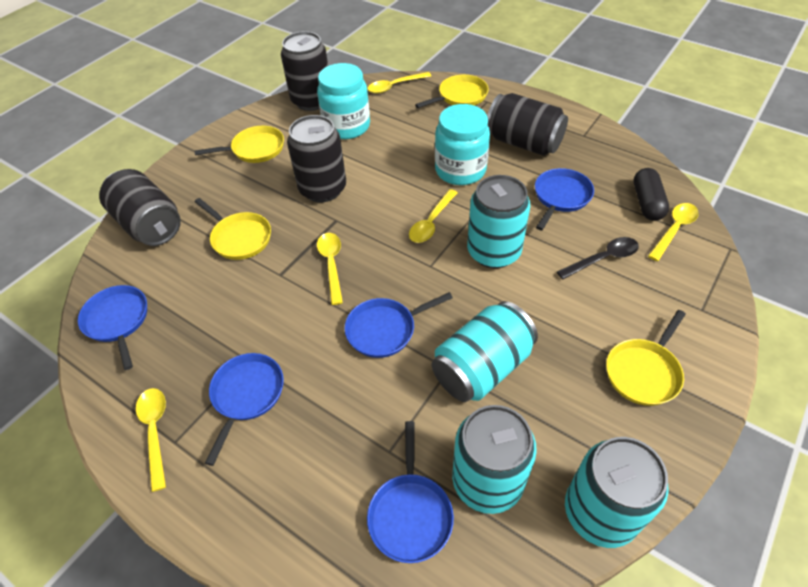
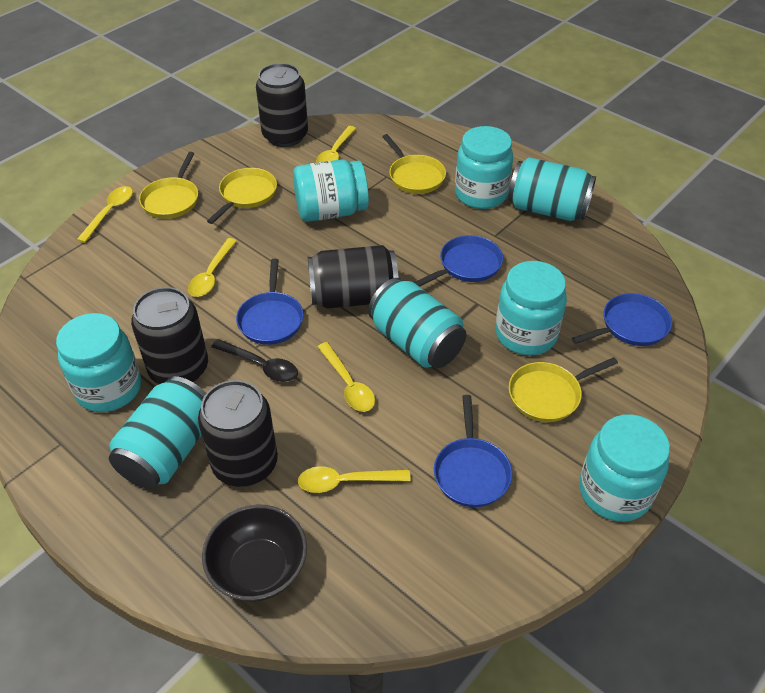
black bowl: 0 -> 1
black capsule: 1 -> 0
blue pan: 5 -> 4
turquoise can: 4 -> 3
turquoise jar: 2 -> 5

